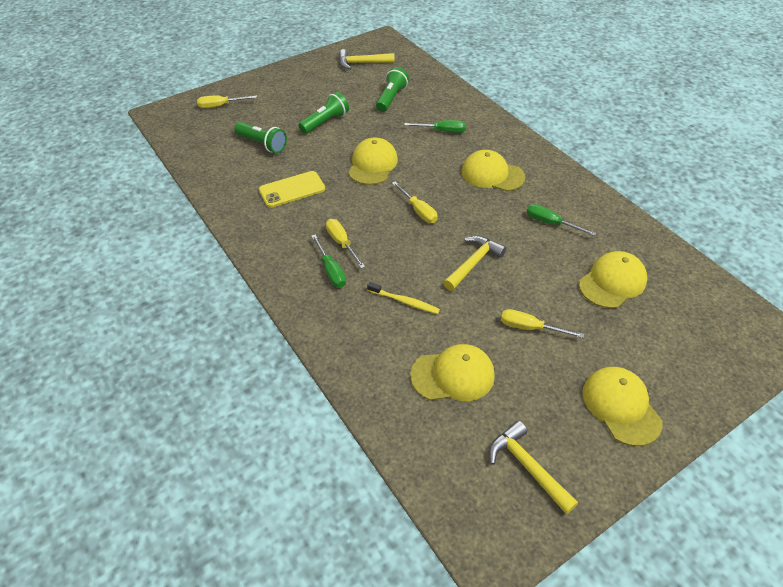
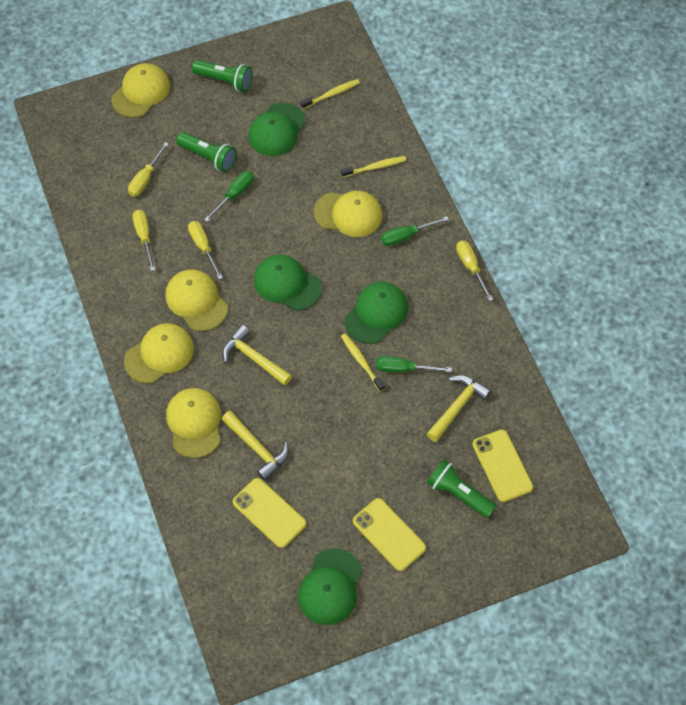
green cap: 0 -> 4
yellow phone: 1 -> 3
yellow toothbrush: 1 -> 3

